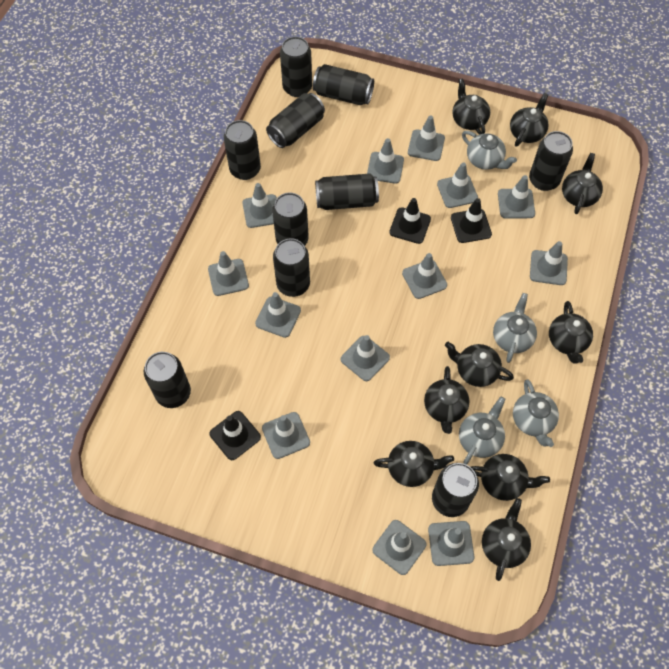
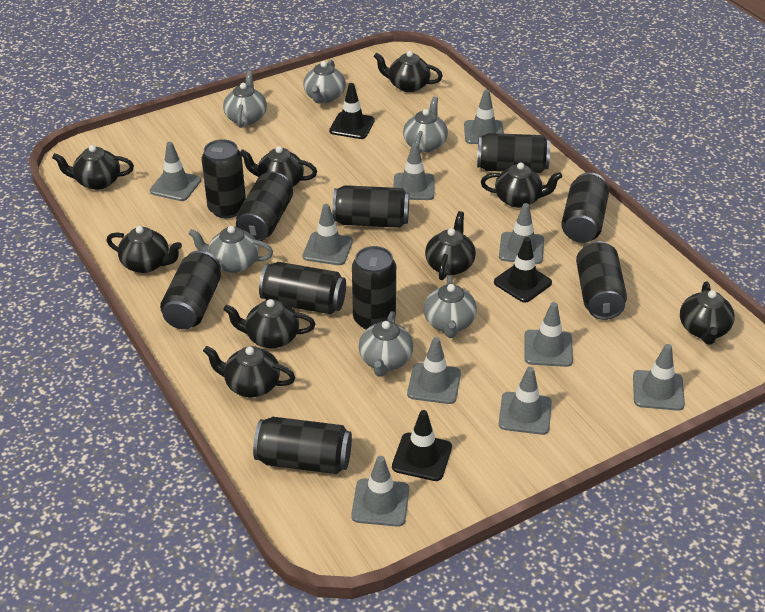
grey teapot: 4 -> 6
grey traffic cone: 13 -> 10

